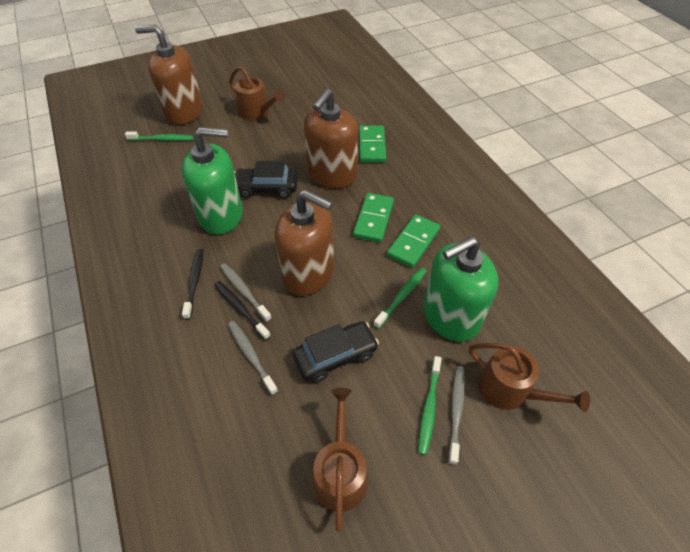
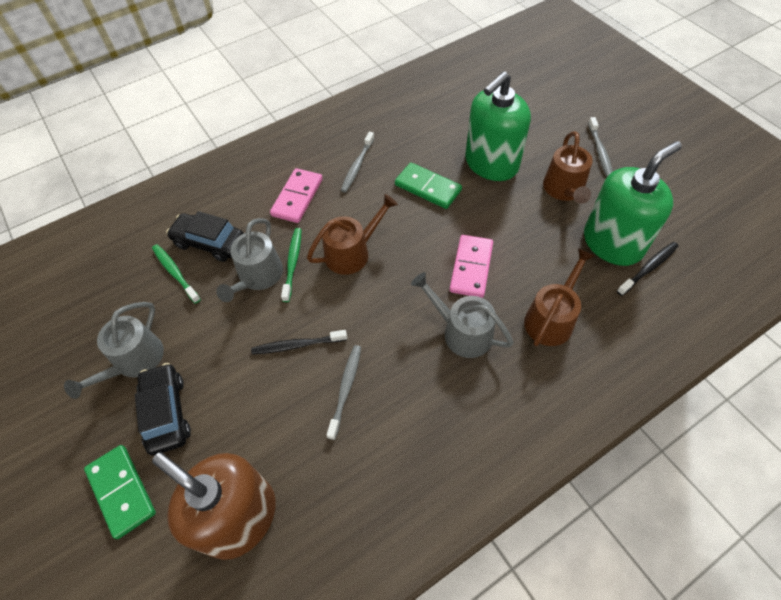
brown soap dispenser: 3 -> 1
green domino: 3 -> 2
green toothbrush: 3 -> 2
grey watering can: 0 -> 3
pink domino: 0 -> 2

